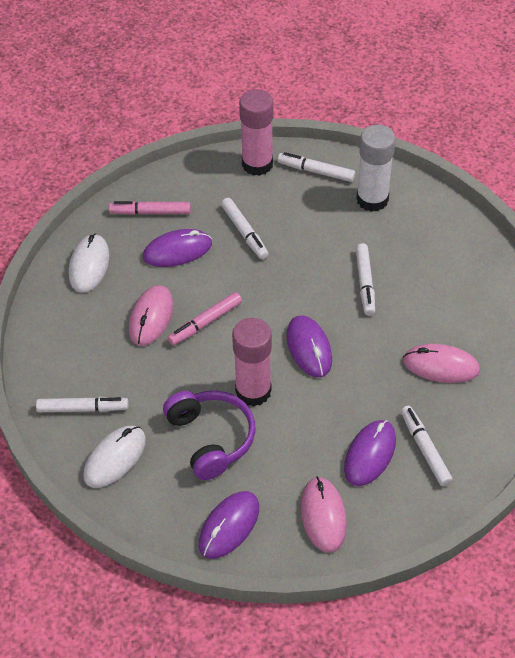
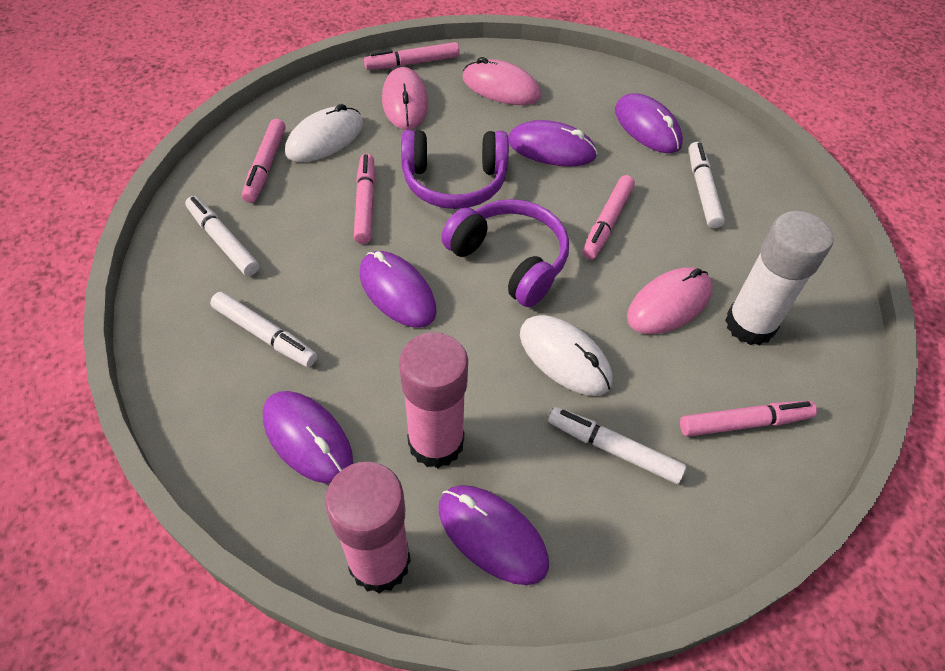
pink marker: 2 -> 5
purple headphones: 1 -> 2
purple mouse: 4 -> 5
white marker: 5 -> 4

